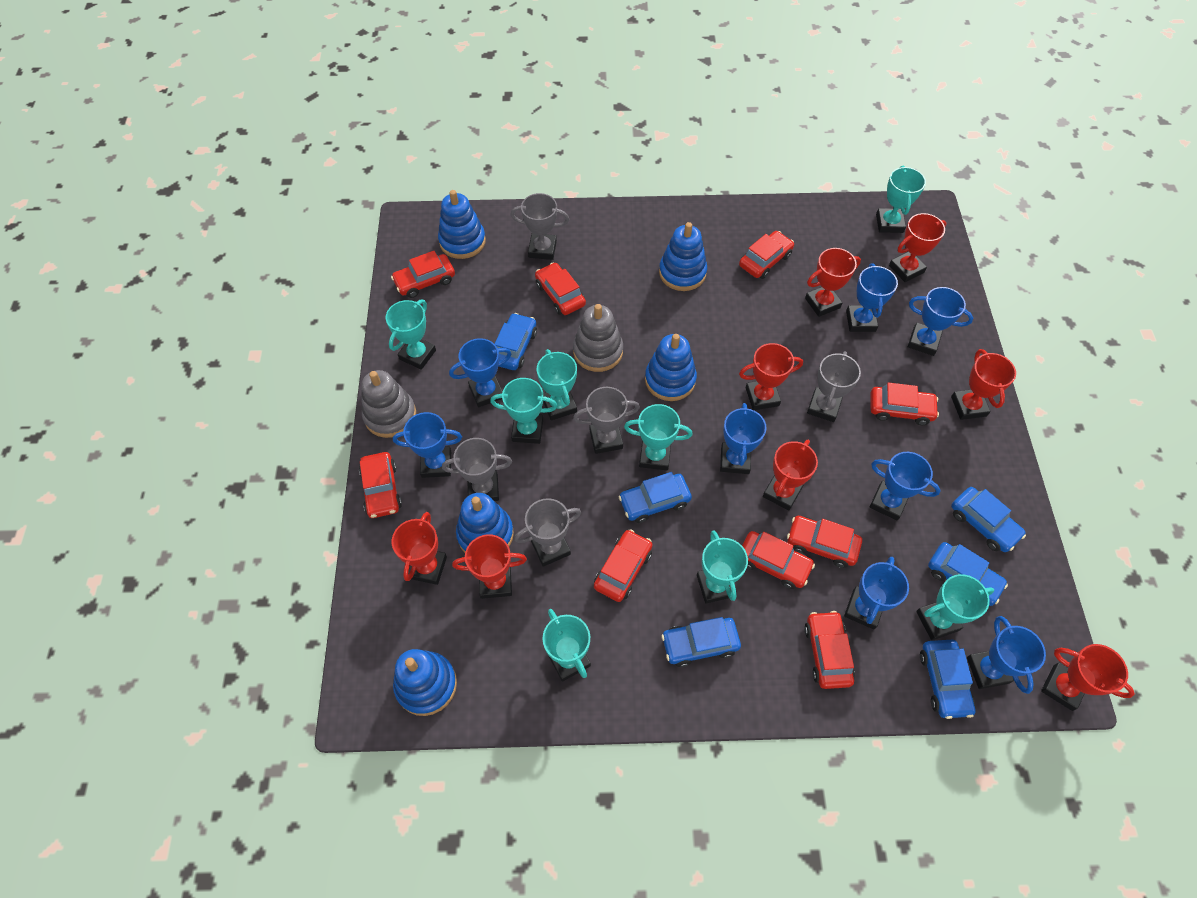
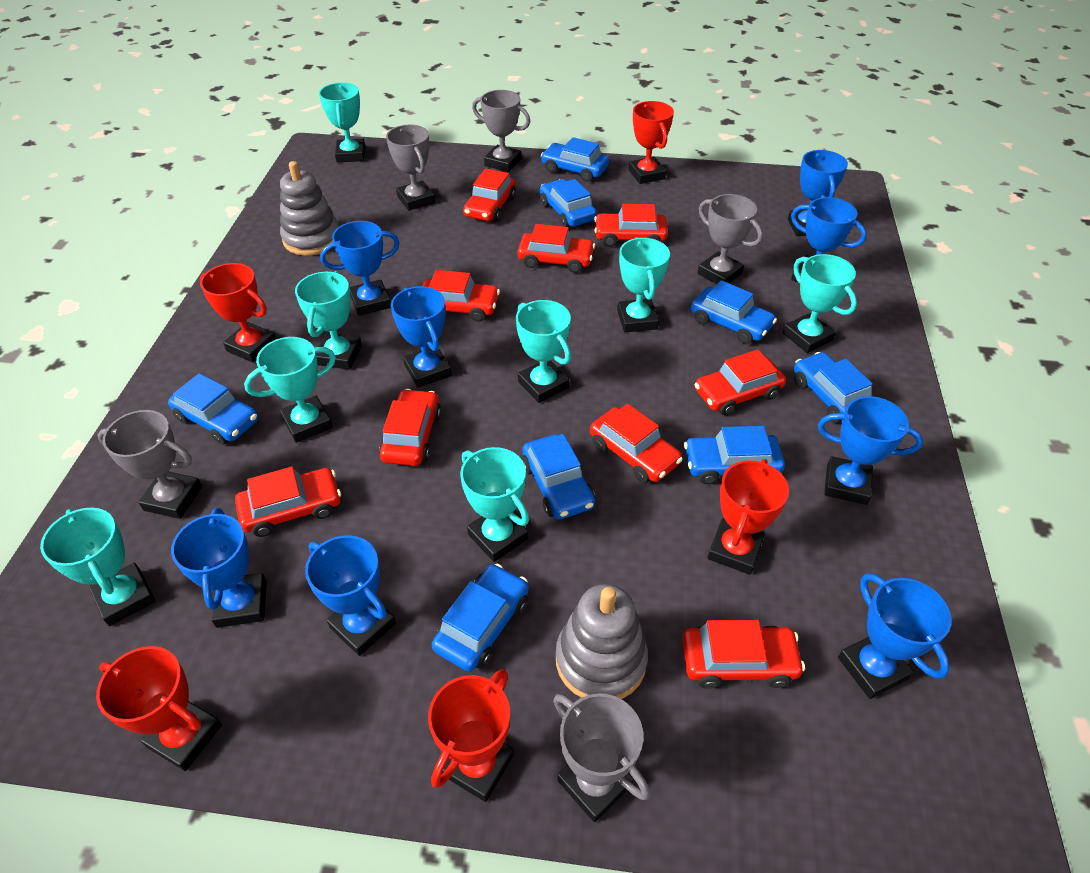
blue car: 6 -> 8
blue stacking toy: 5 -> 0
red trophy: 8 -> 5

